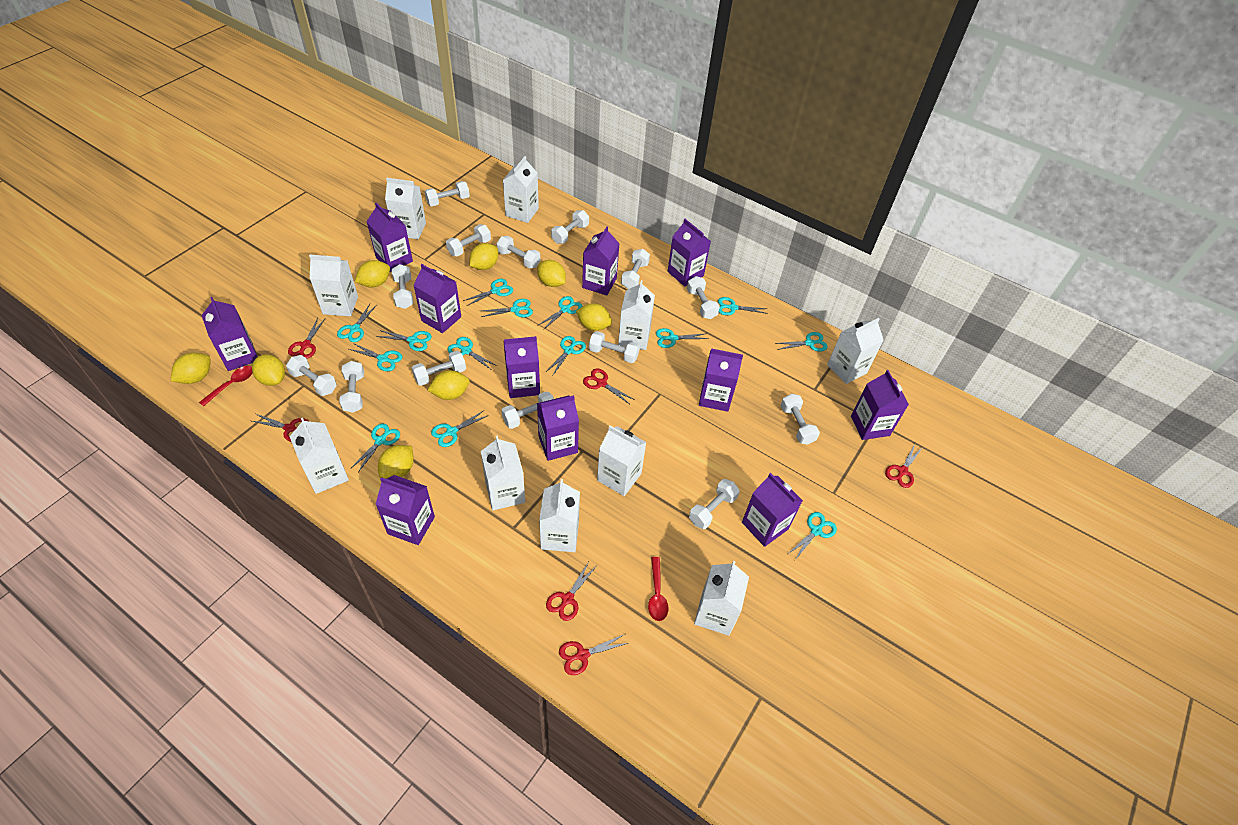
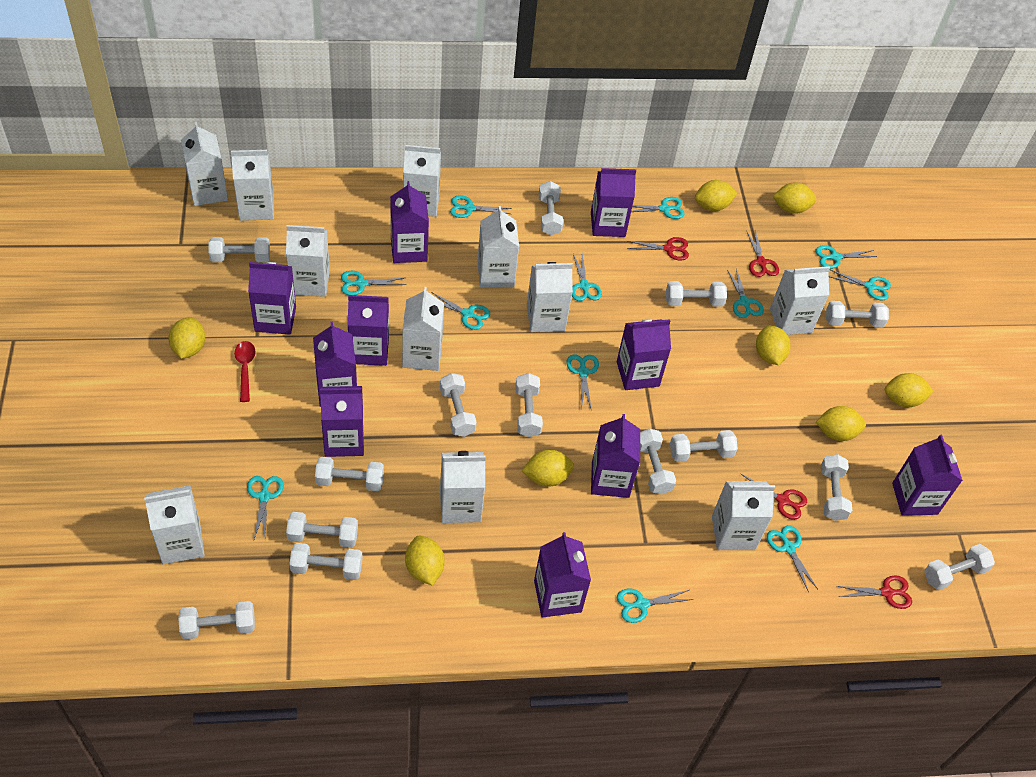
purple carton: 11 -> 10
red scissors: 6 -> 4
red spoon: 2 -> 1
turquoise scissors: 14 -> 12
white carton: 10 -> 11

